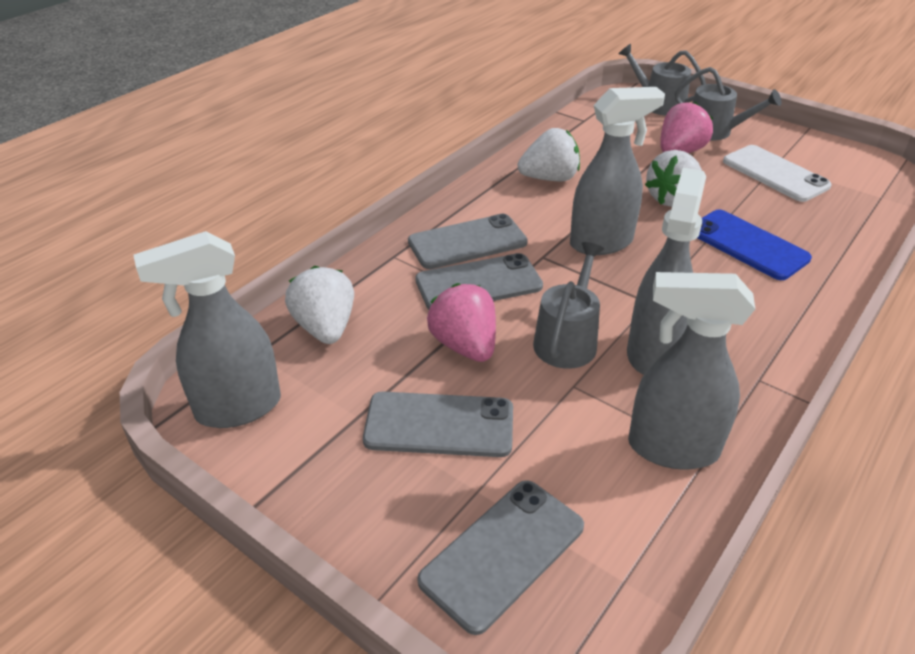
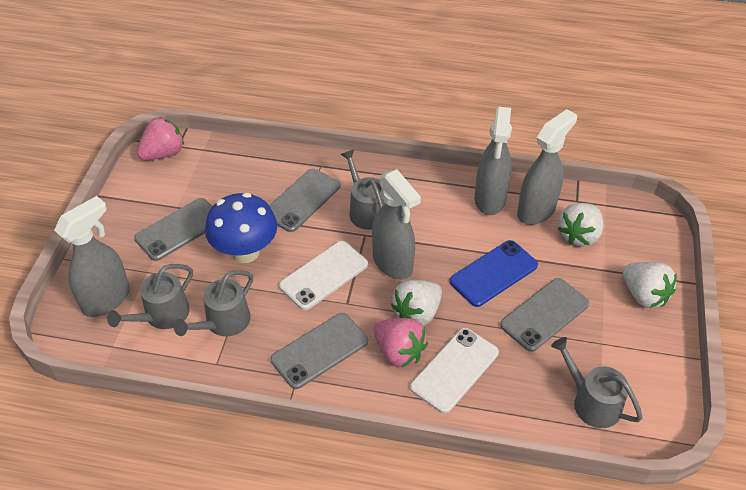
blue mushroom: 0 -> 1
grey watering can: 3 -> 4
white phone: 1 -> 2

